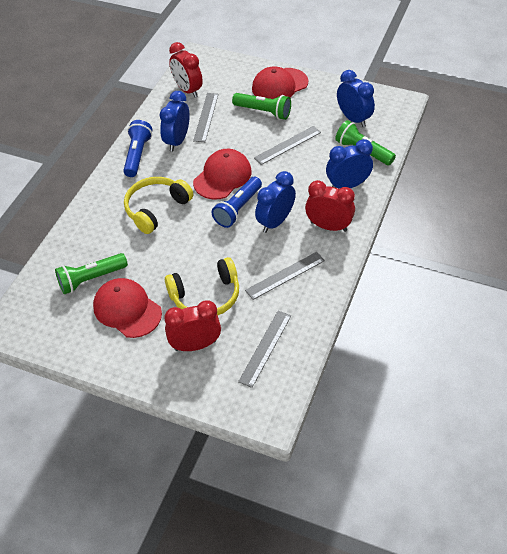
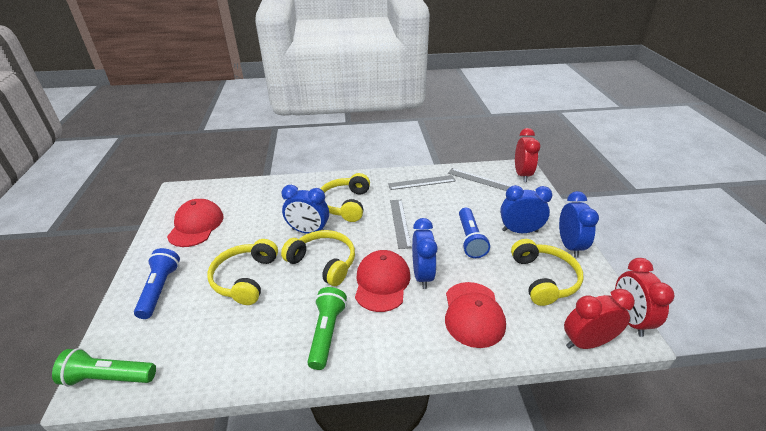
green flashlight: 3 -> 2
grey ruler: 4 -> 3
yellow headphones: 2 -> 4

